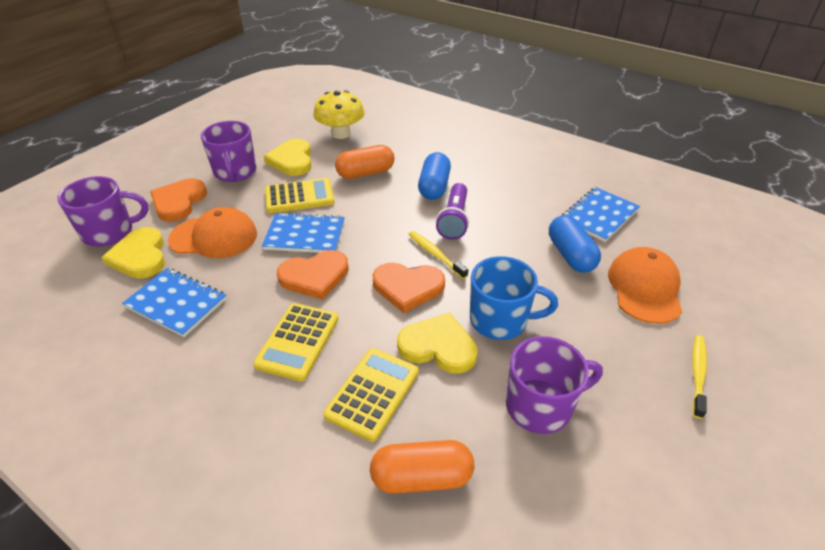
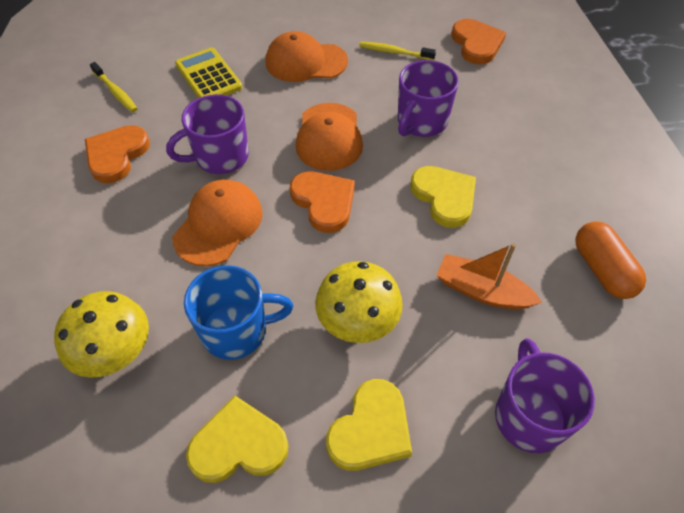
blue capsule: 2 -> 0
blue notebook: 3 -> 0
orange boat: 0 -> 1
orange cap: 2 -> 3
orange capsule: 2 -> 1
purple flashlight: 1 -> 0
yellow calculator: 3 -> 1
yellow mushroom: 1 -> 2

